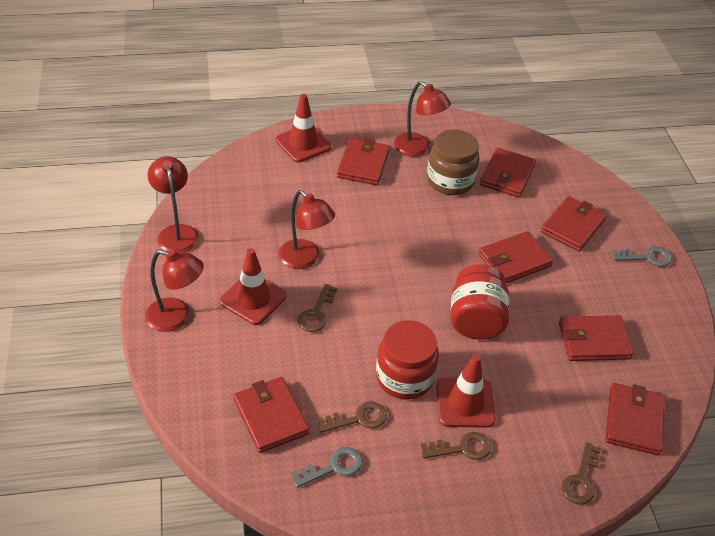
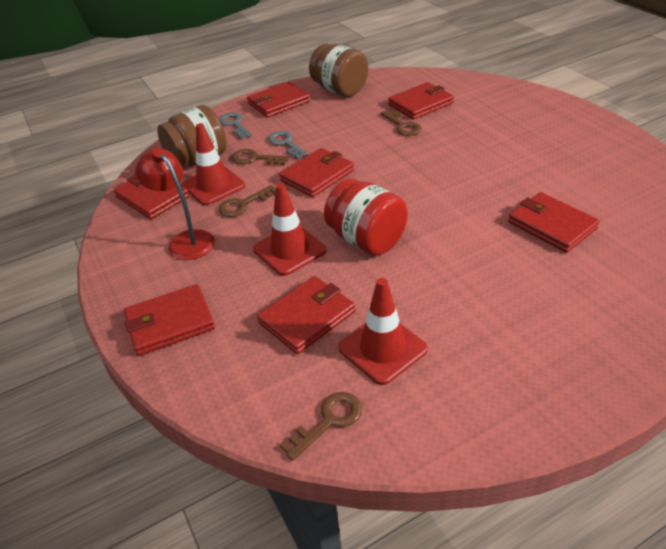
brown jar: 1 -> 2
red jar: 2 -> 1
red lamp: 4 -> 1

